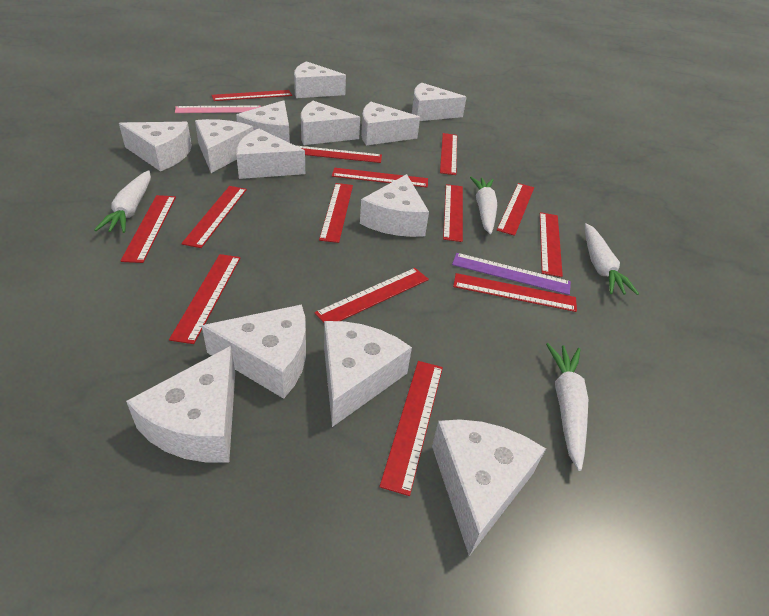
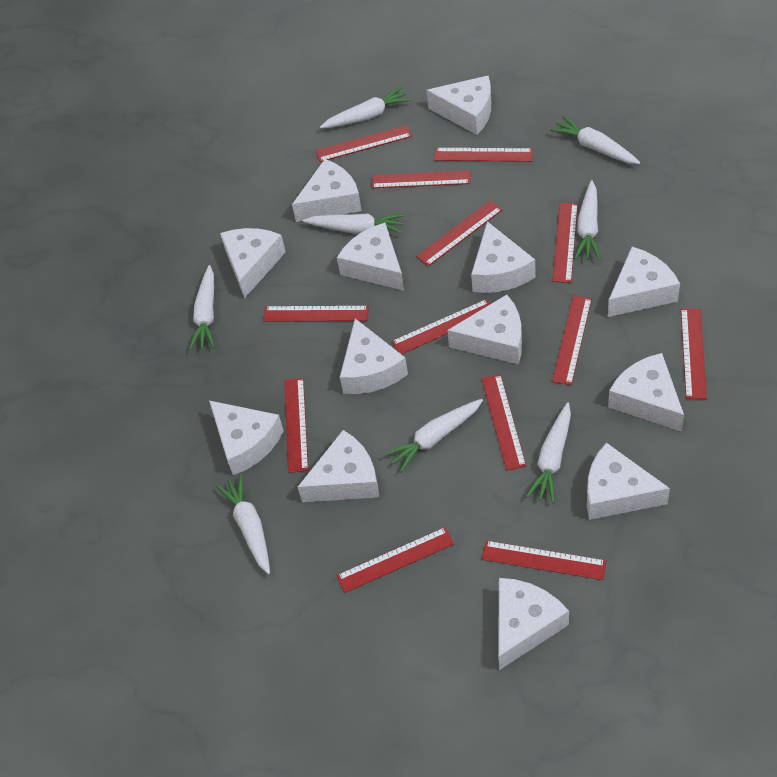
pink ruler: 1 -> 0
purple ruler: 1 -> 0
red ruler: 14 -> 13
white carrot: 4 -> 8

